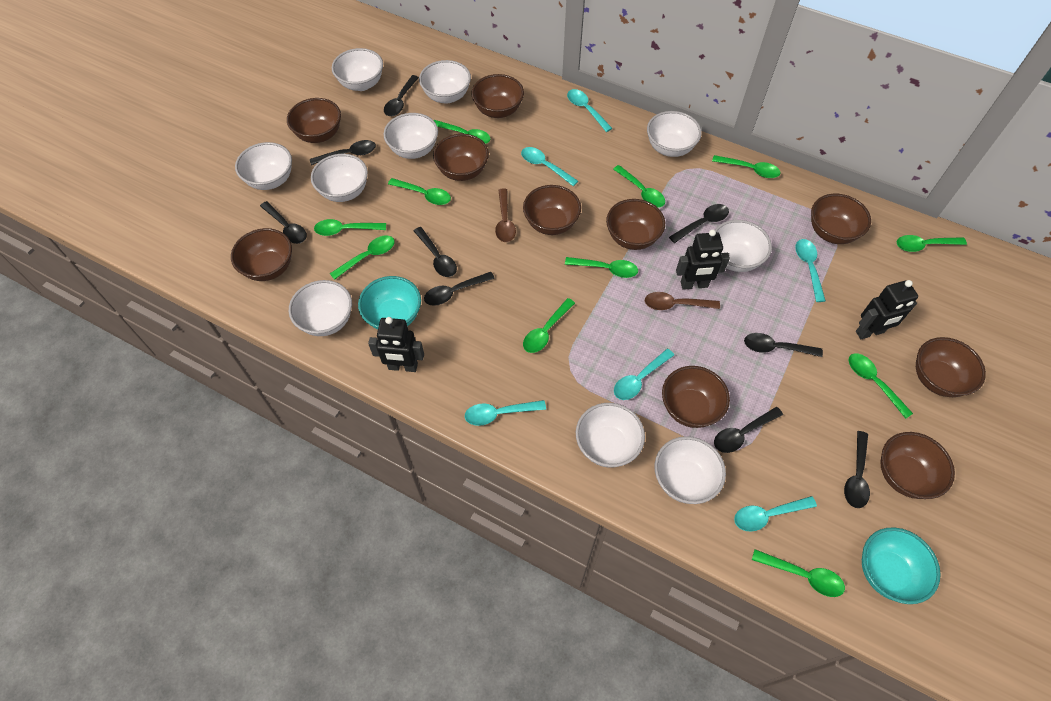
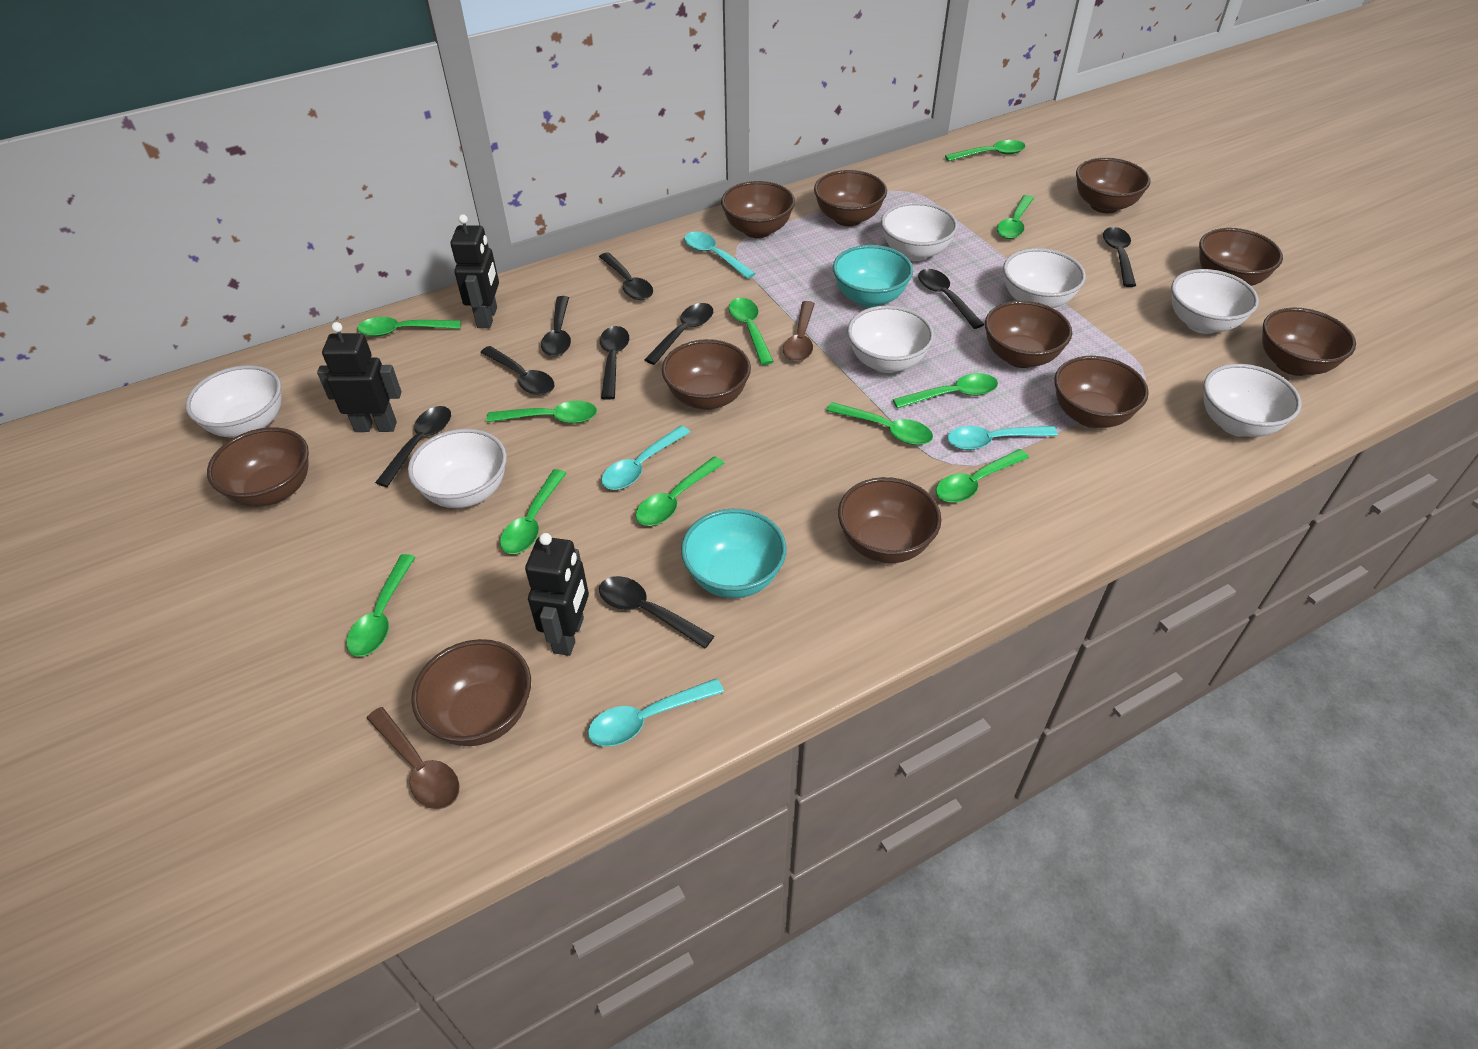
brown bowl: 10 -> 11
turquoise spoon: 6 -> 4
white bowl: 10 -> 7

